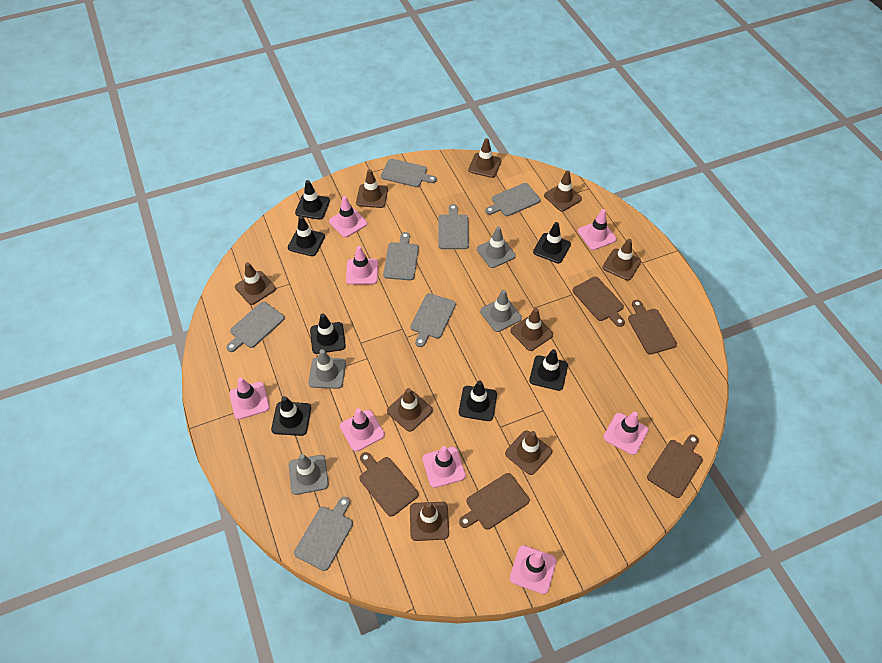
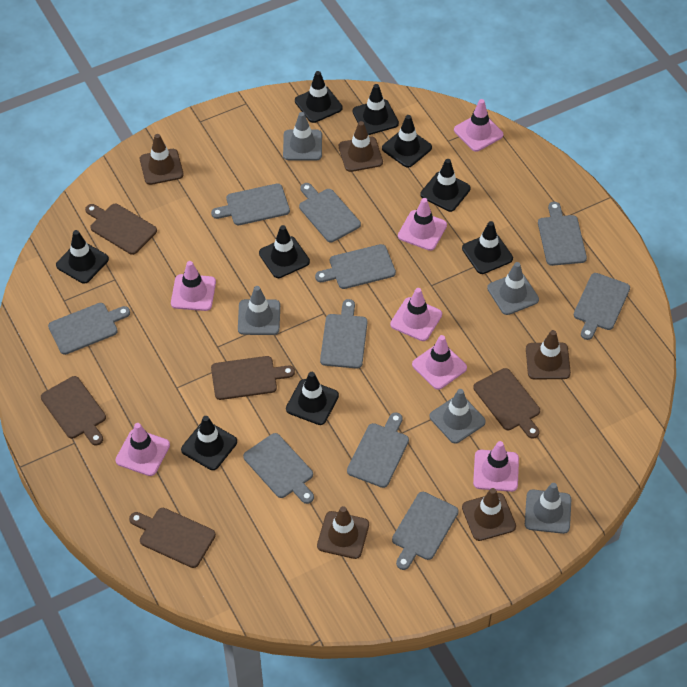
black traffic cone: 7 -> 9
brown traffic cone: 9 -> 5
grey cutting board: 7 -> 10
grey traffic cone: 4 -> 5
pink traffic cone: 8 -> 7

